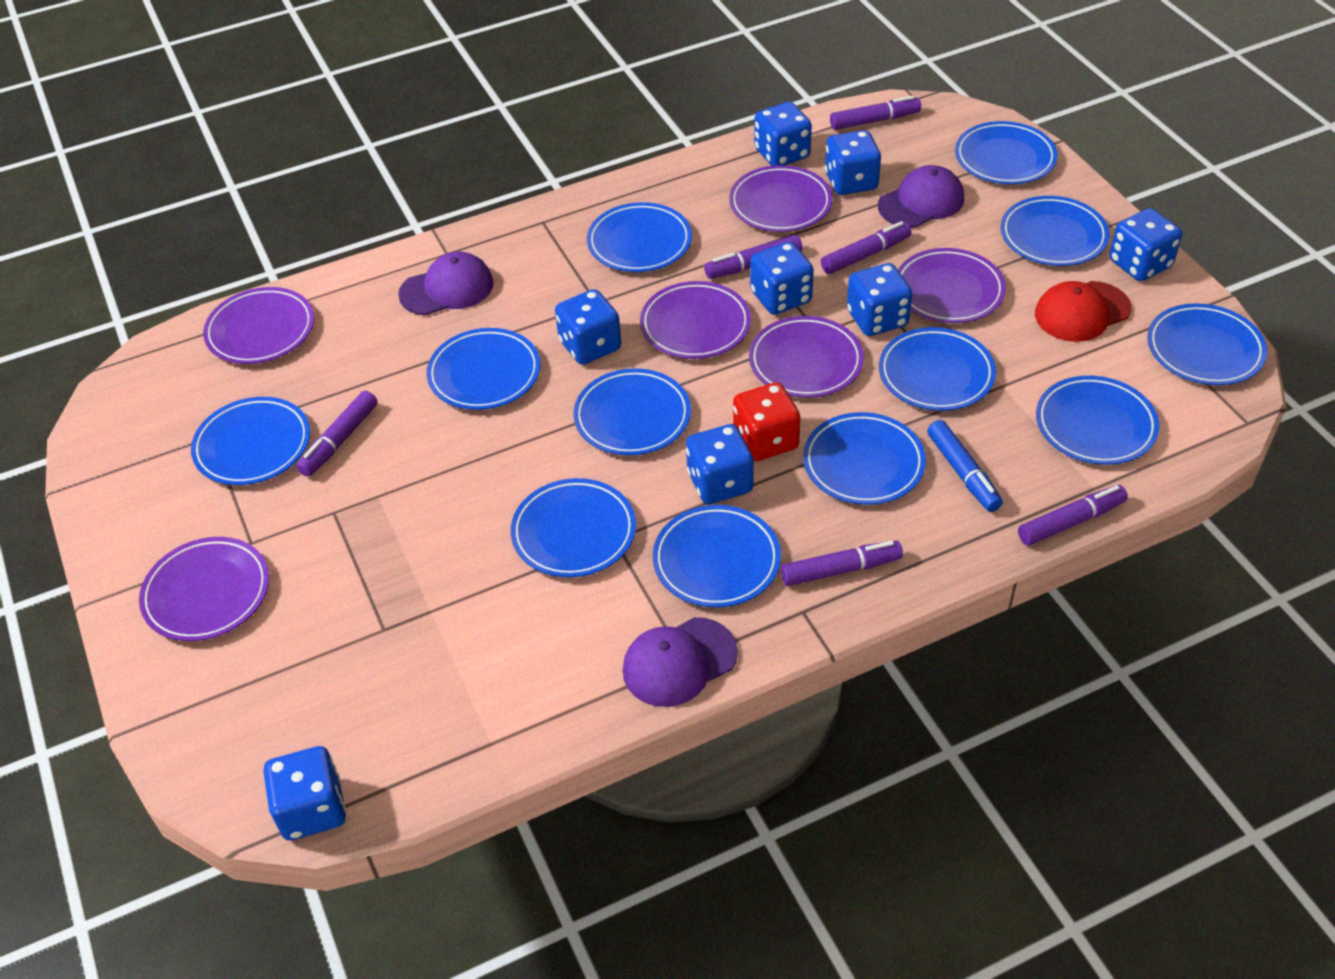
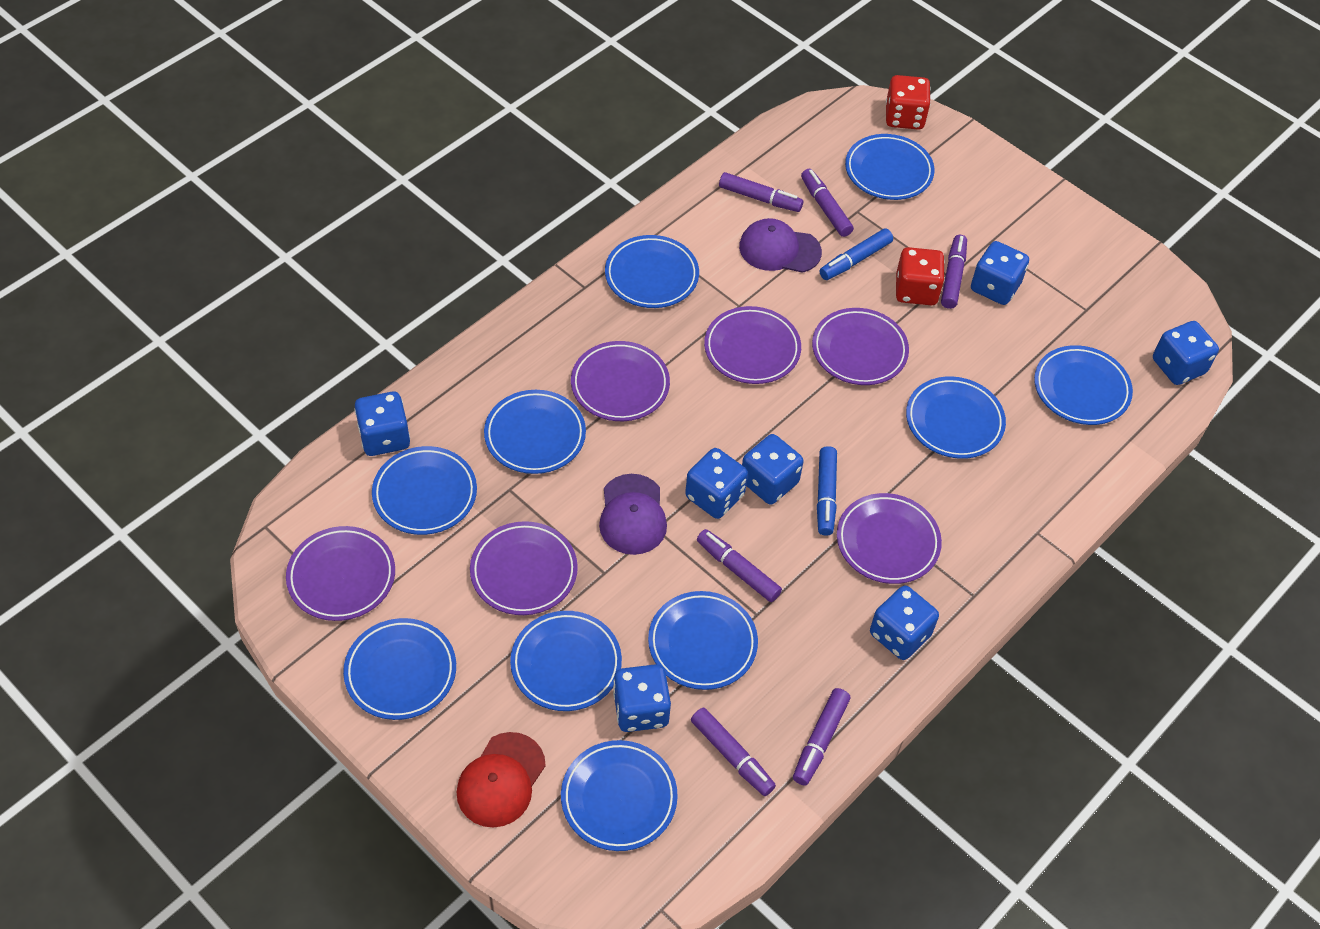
blue dice: 8 -> 7
blue marker: 1 -> 2
blue plate: 12 -> 10
purple cap: 3 -> 2
red dice: 1 -> 2

